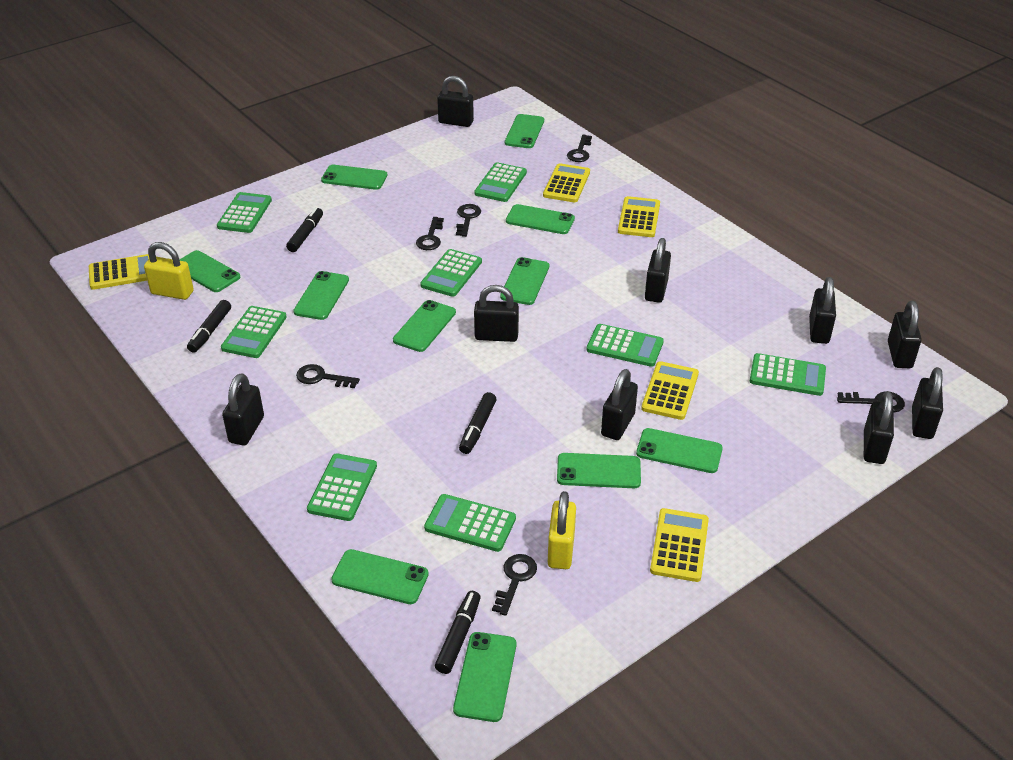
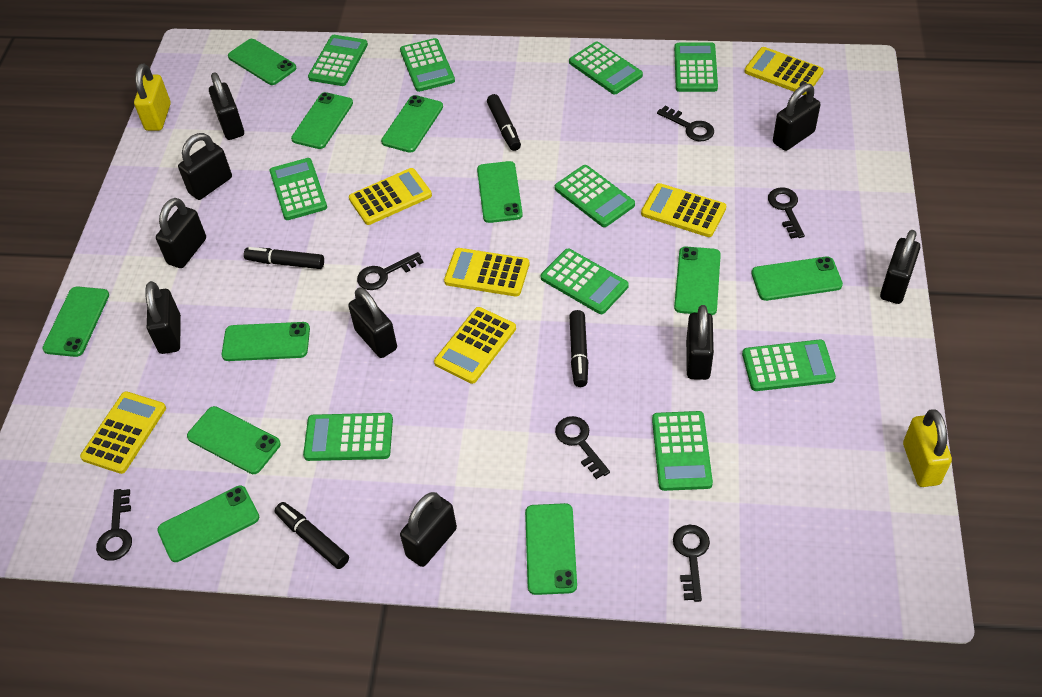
green calculator: 8 -> 10
yellow calculator: 5 -> 6

